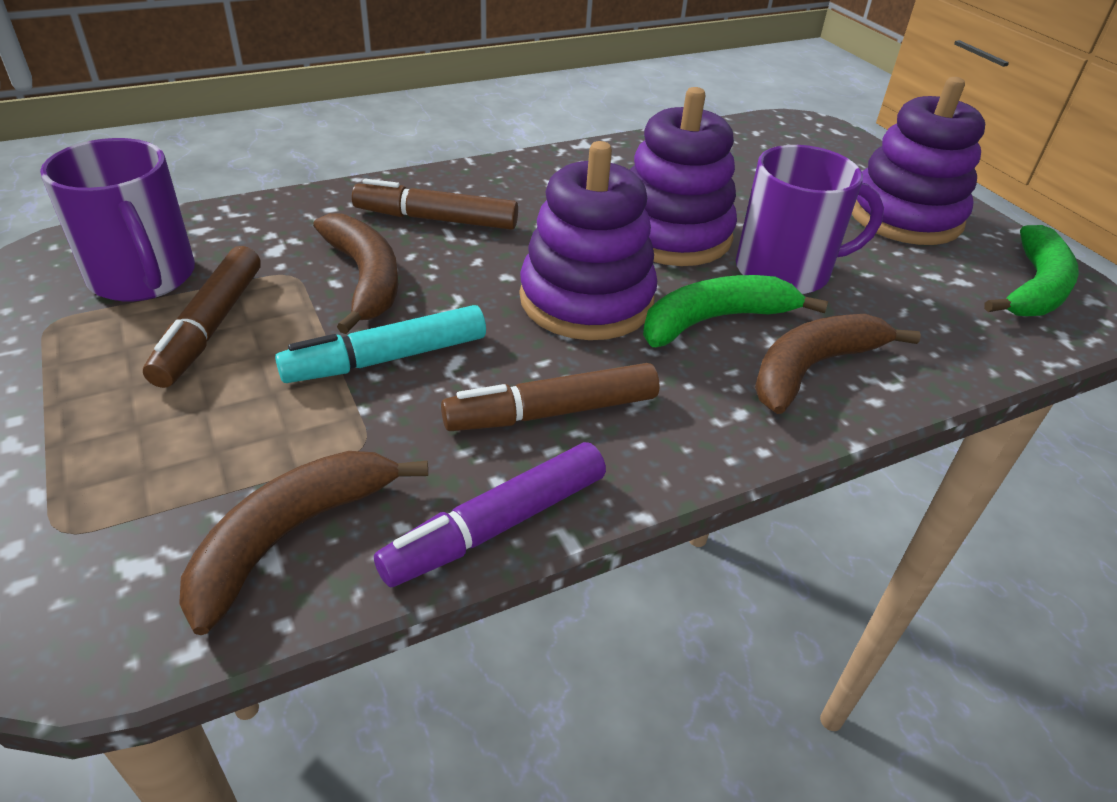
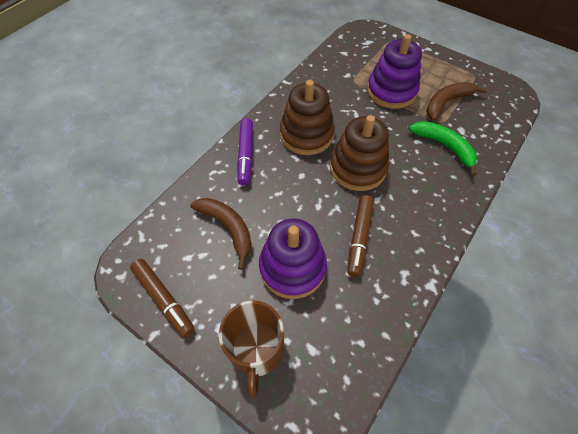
brown banana: 3 -> 2
brown marker: 3 -> 2
brown mug: 0 -> 1
brown stacking toy: 0 -> 2
green banana: 2 -> 1
purple mug: 2 -> 0
purple stacking toy: 3 -> 2
turquoise marker: 1 -> 0

